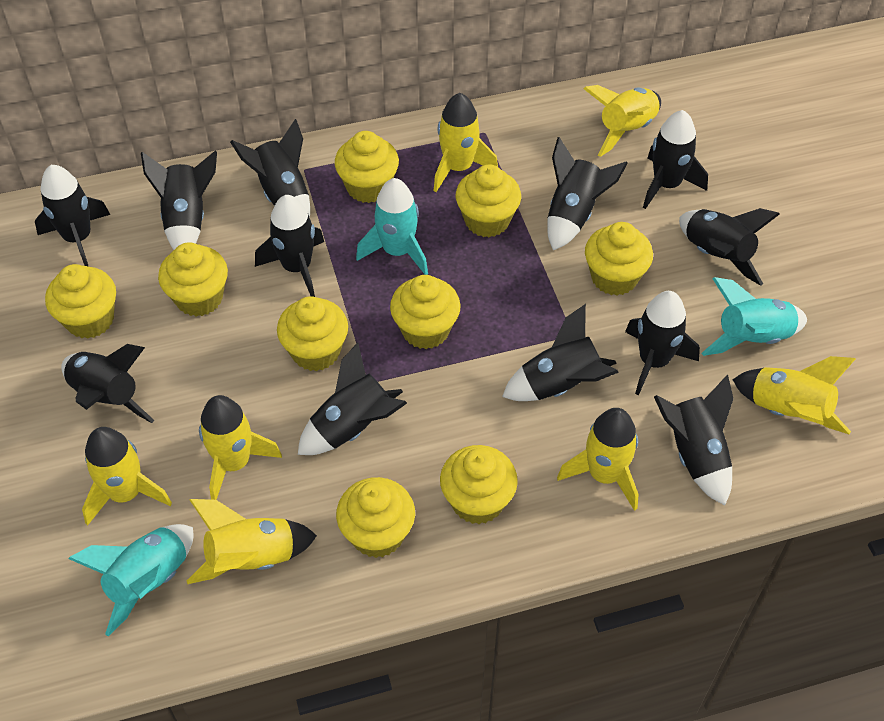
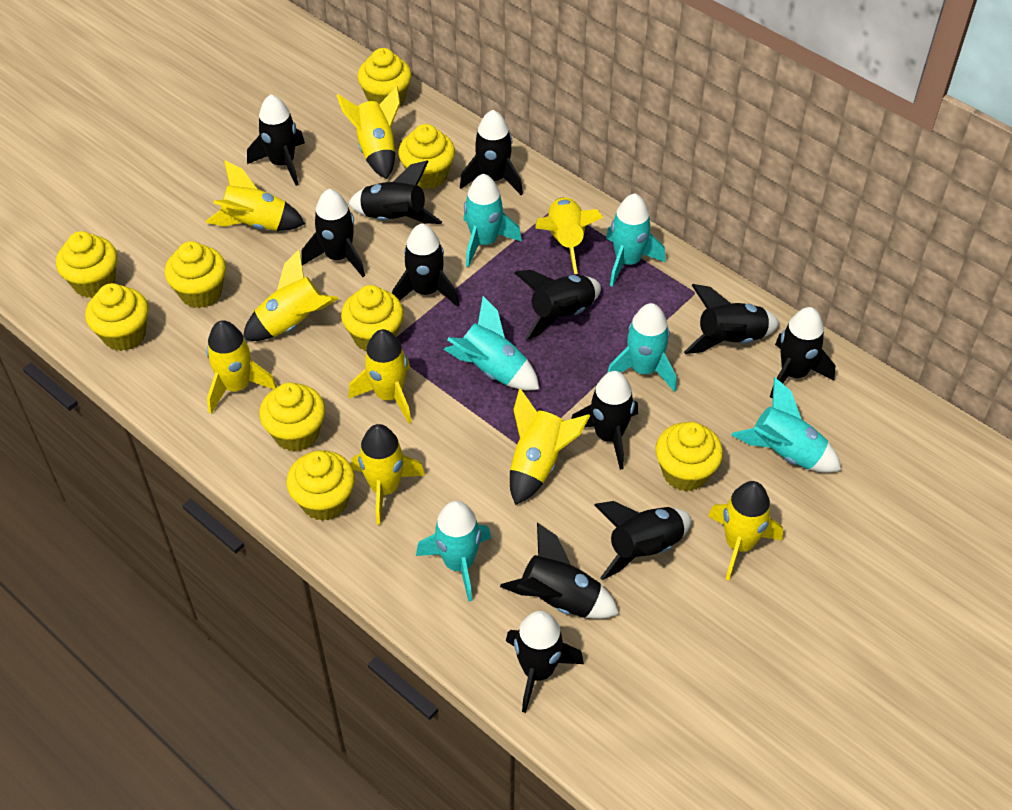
turquoise rocket: 3 -> 6
yellow rocket: 7 -> 9

